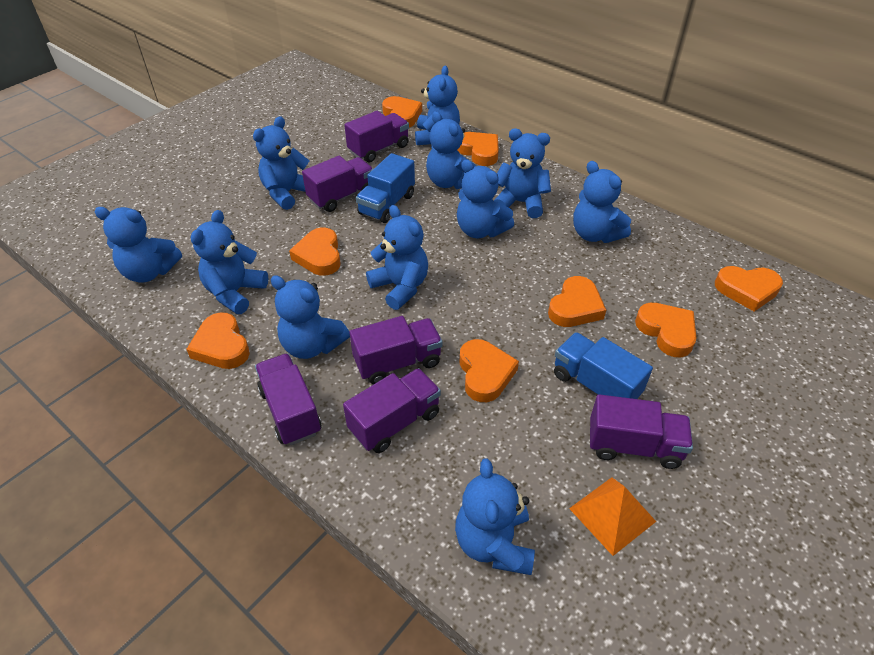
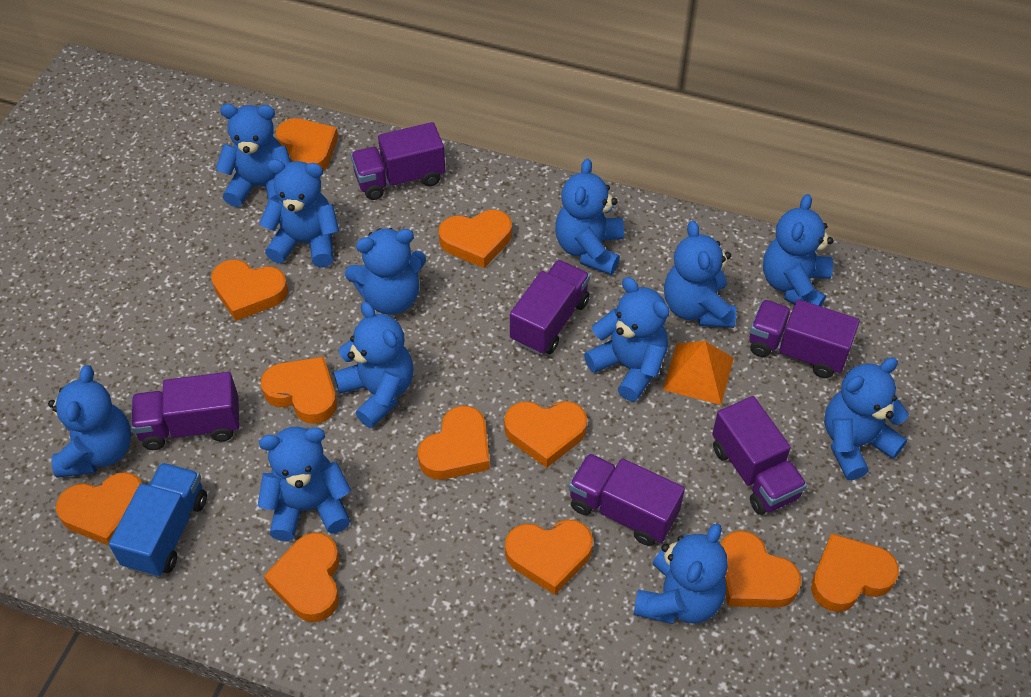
blue teddy bear: 11 -> 12
blue truck: 2 -> 1
orange heart: 8 -> 11

